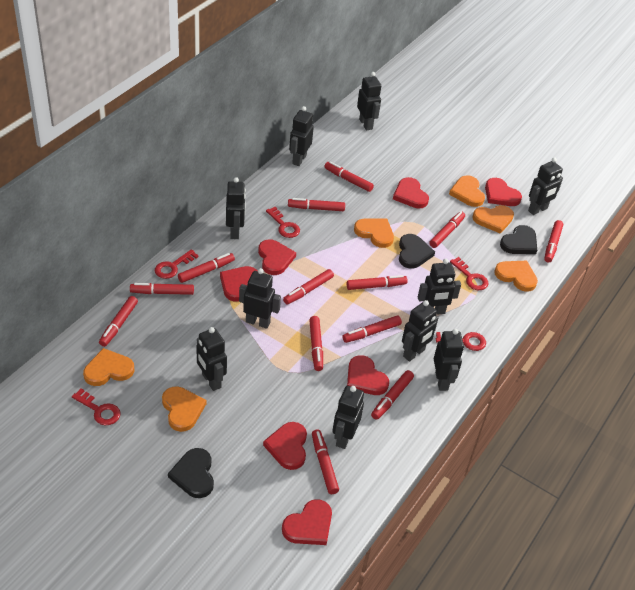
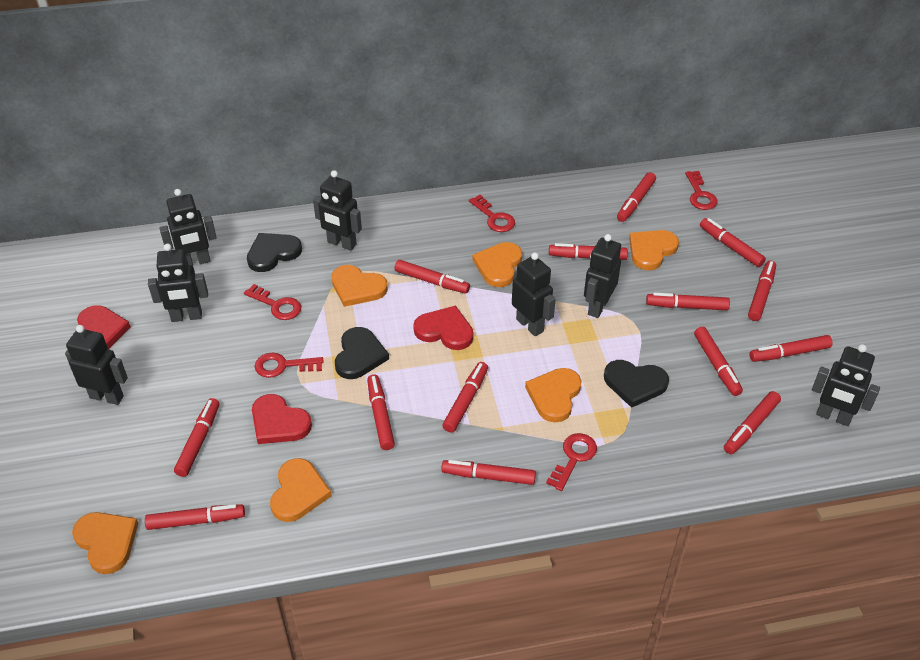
black robot: 10 -> 7
red heart: 7 -> 3
red marker: 13 -> 14

